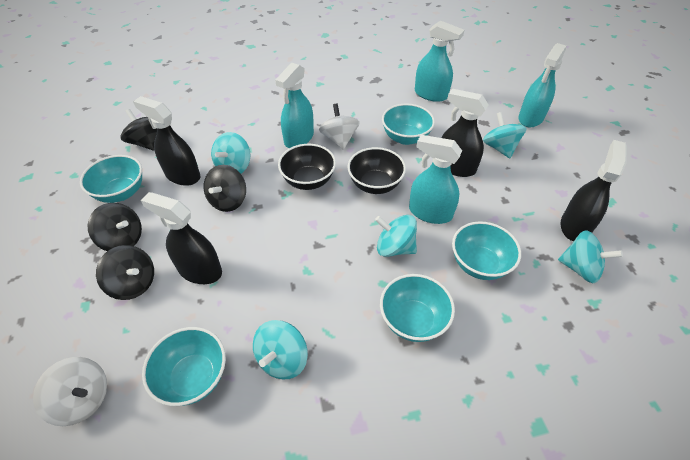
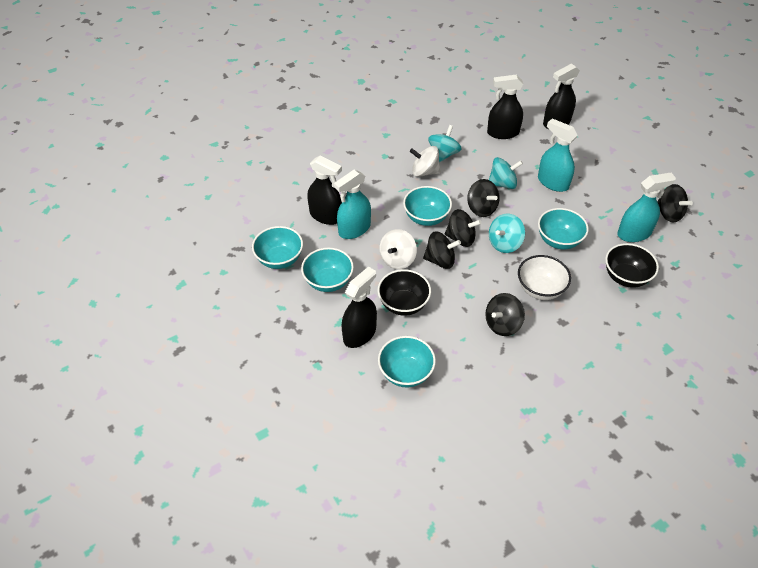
black spinning top: 4 -> 5
turquoise spinning top: 5 -> 3
turquoise spray bottle: 4 -> 3
white bowl: 0 -> 1

